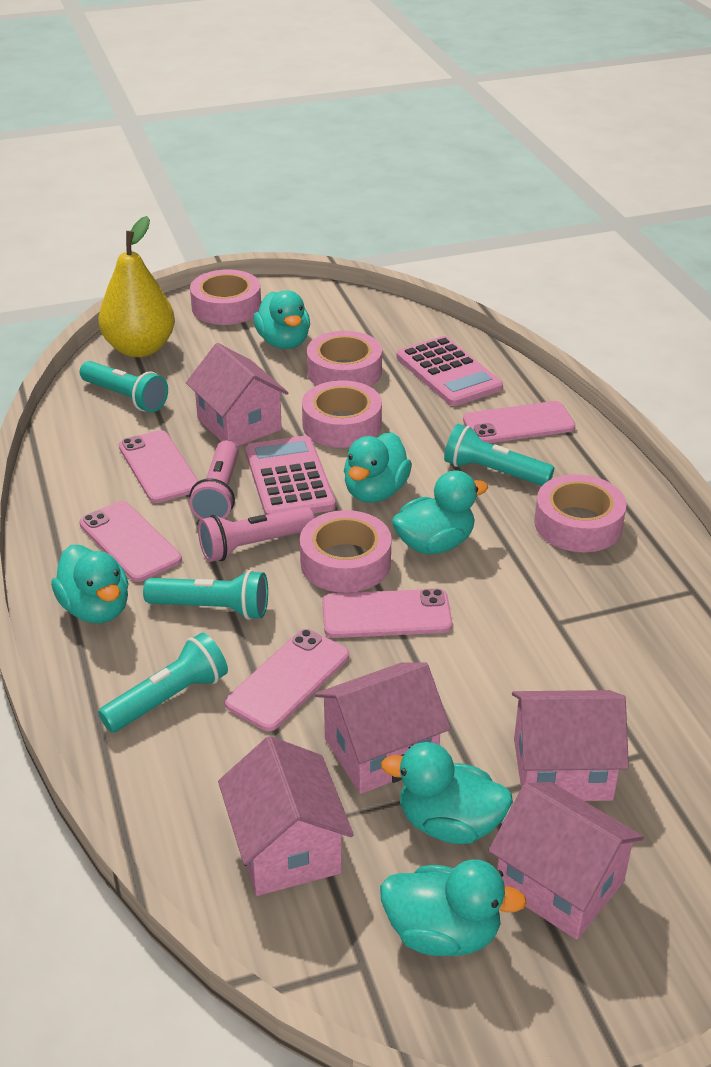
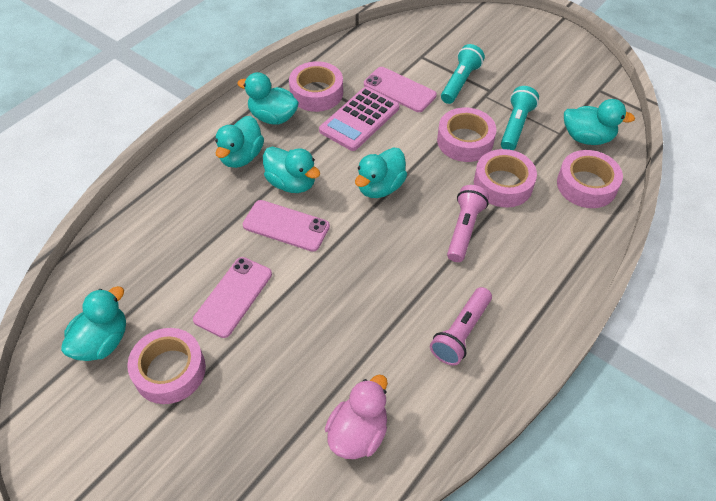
pink calculator: 2 -> 1
pink duck: 0 -> 1
pink house: 5 -> 0
pink phone: 5 -> 3
turquoise flashlight: 4 -> 2
yellow pear: 1 -> 0

